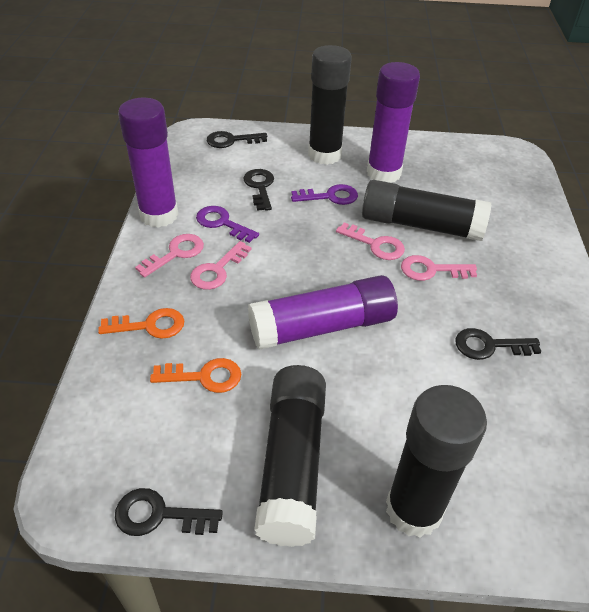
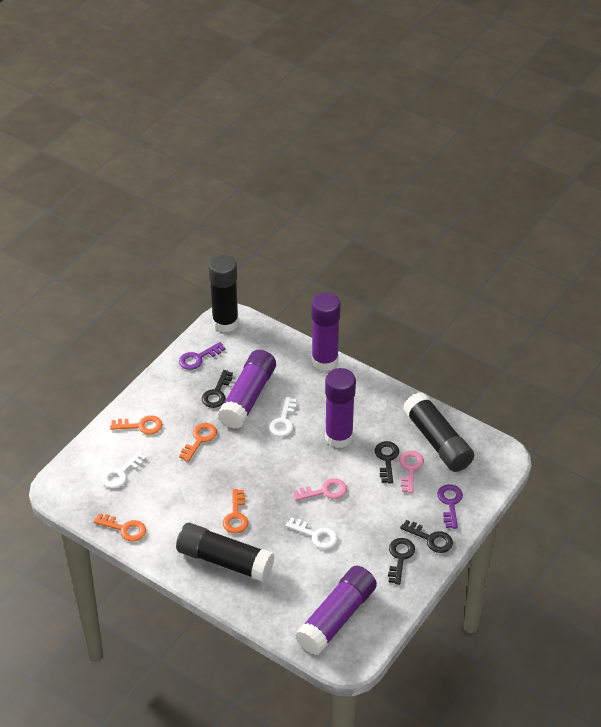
black glue stick: 4 -> 3
orange key: 2 -> 4
pink key: 4 -> 2
purple glue stick: 3 -> 4
white key: 0 -> 3

